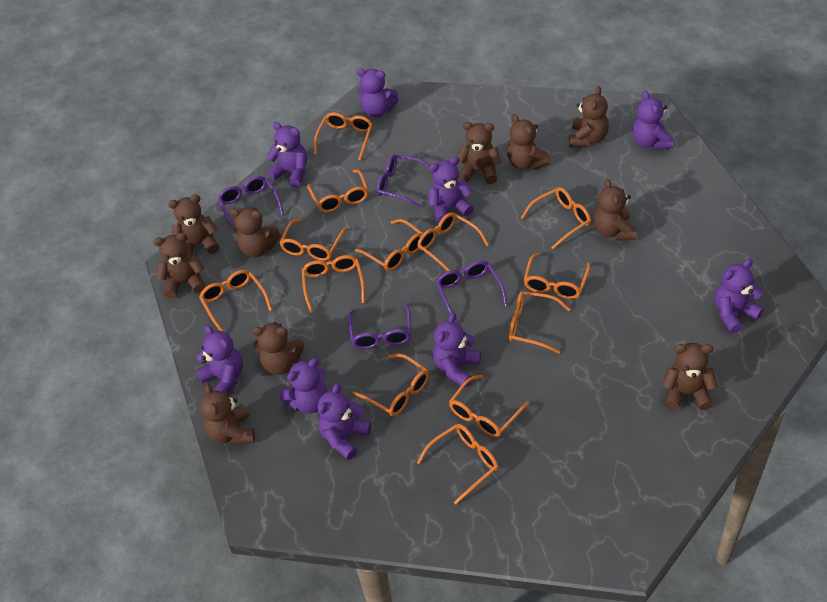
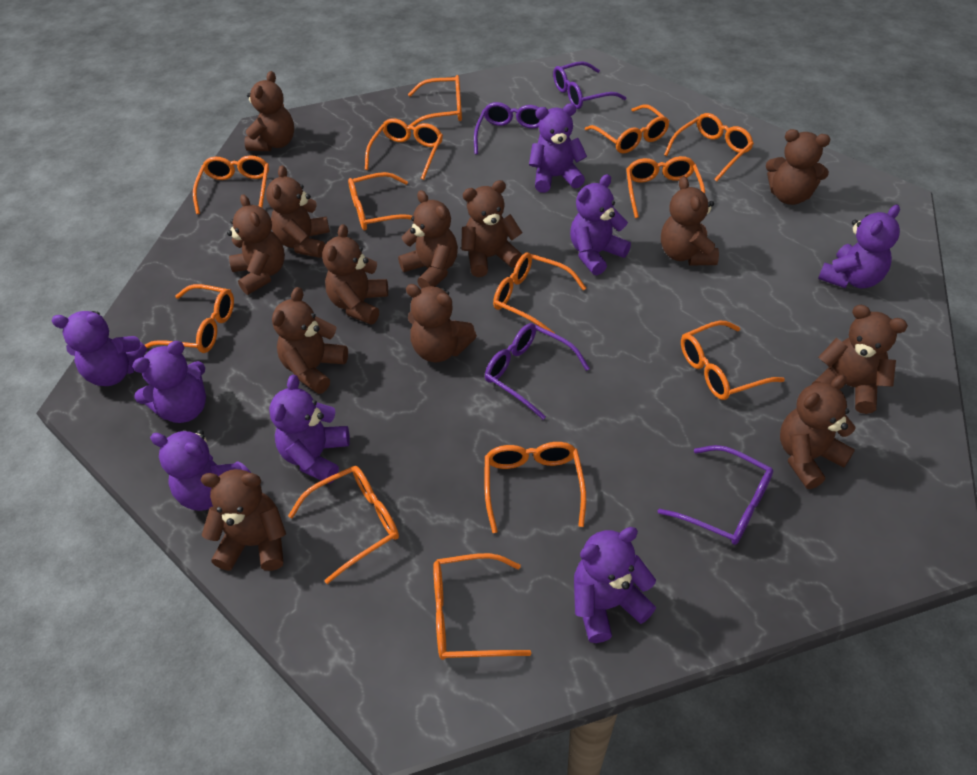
brown teddy bear: 10 -> 13
purple teddy bear: 9 -> 8

